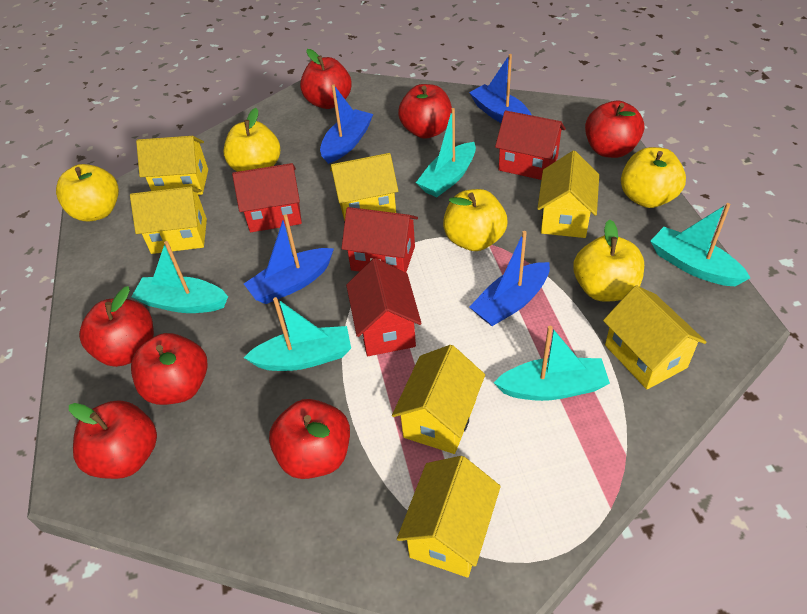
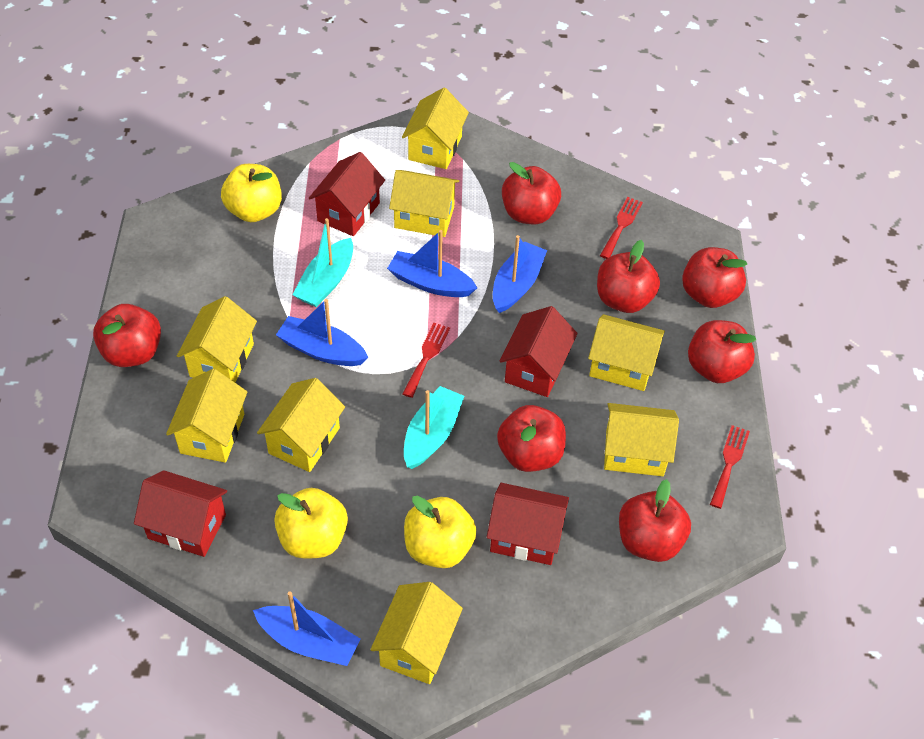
red fork: 0 -> 3
turquoise boat: 5 -> 2
yellow apple: 5 -> 3
yellow house: 7 -> 8

